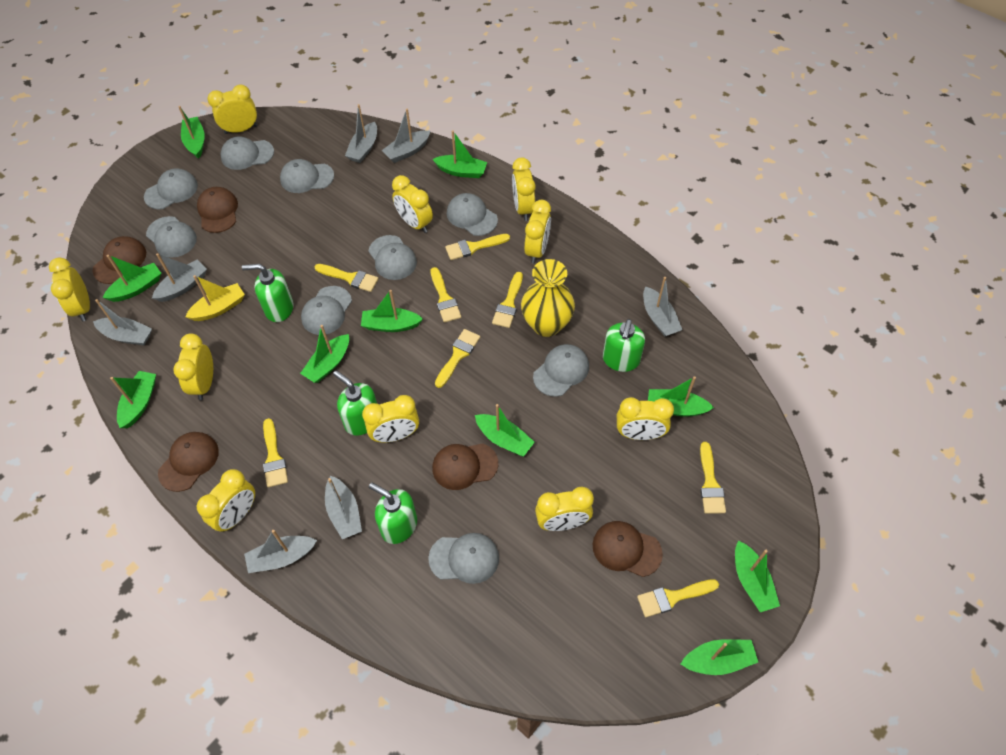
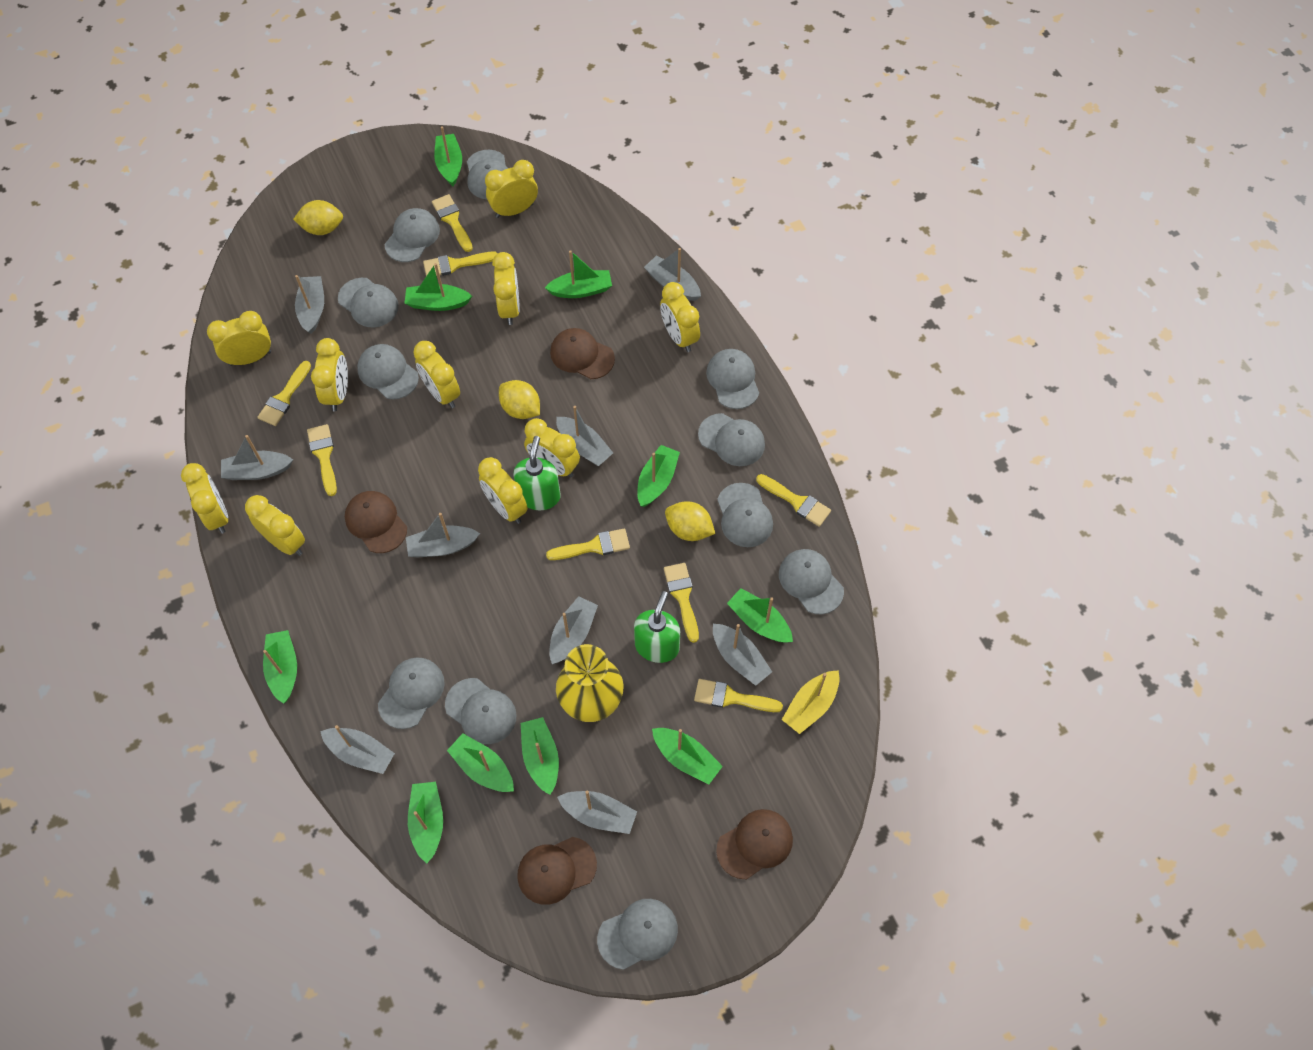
brown cap: 5 -> 4
green soap dispenser: 4 -> 2
grey boat: 7 -> 9
grey cap: 9 -> 11
yellow lemon: 0 -> 3

